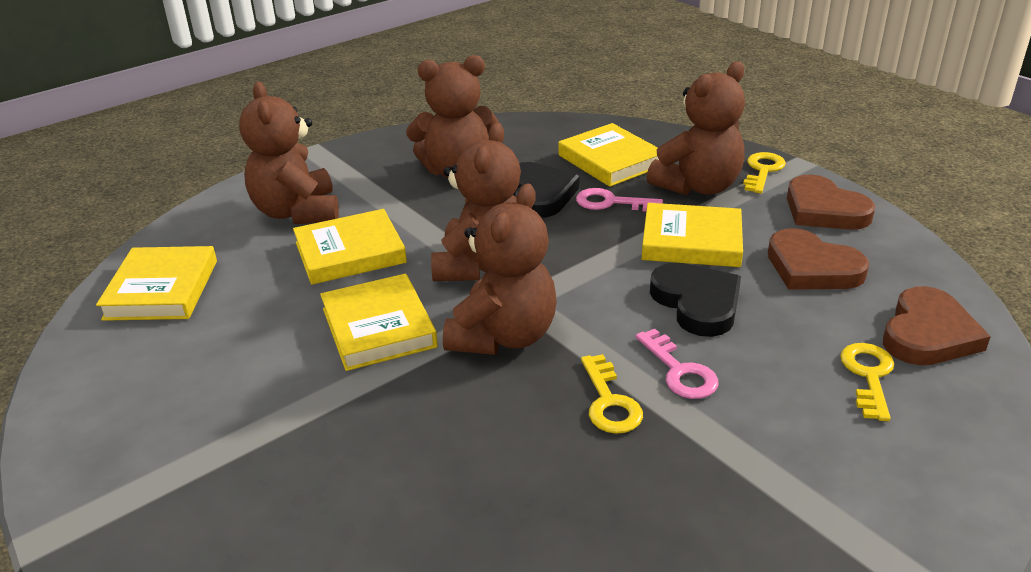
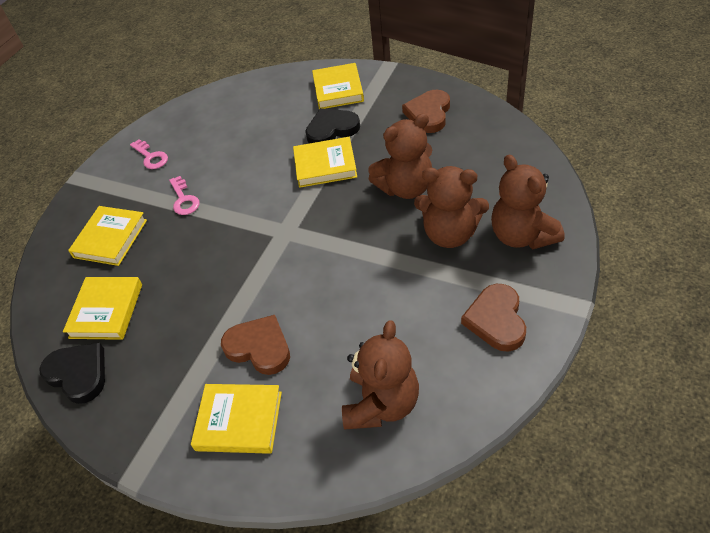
brown teddy bear: 5 -> 4
yellow key: 3 -> 0

